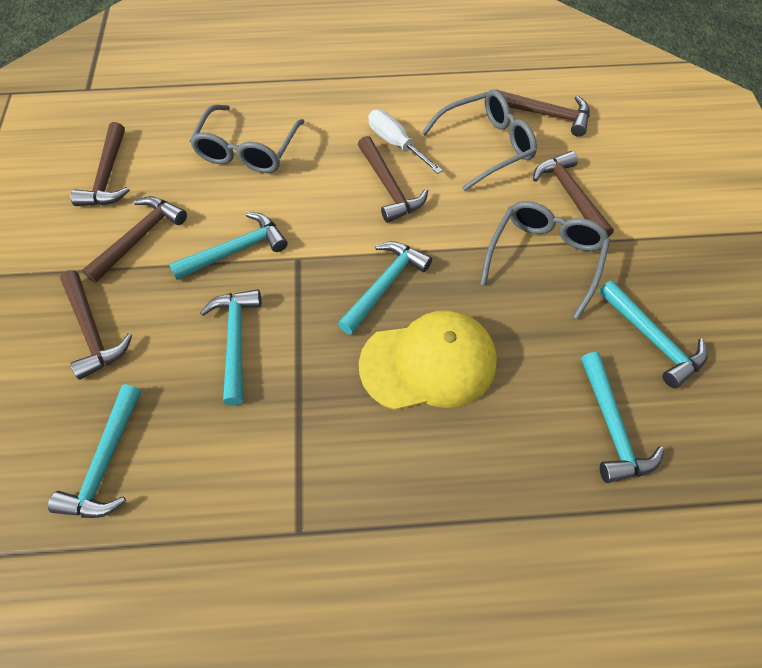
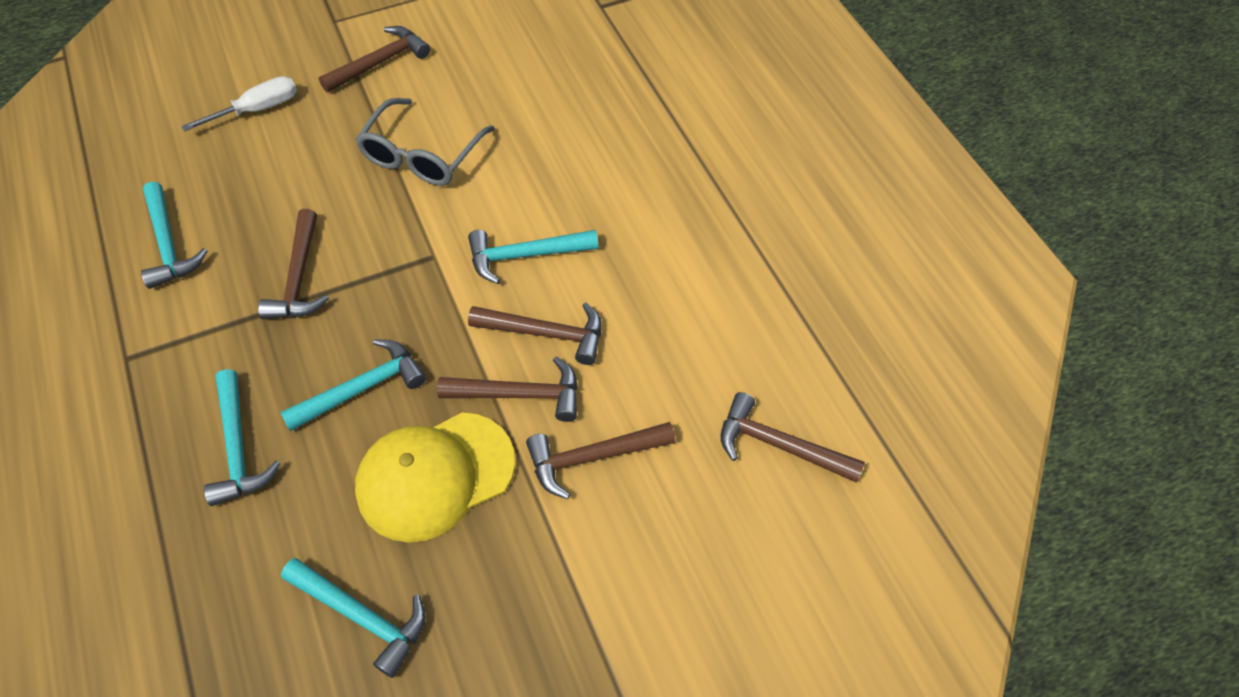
grey glasses: 3 -> 1
turquoise hammer: 6 -> 5

